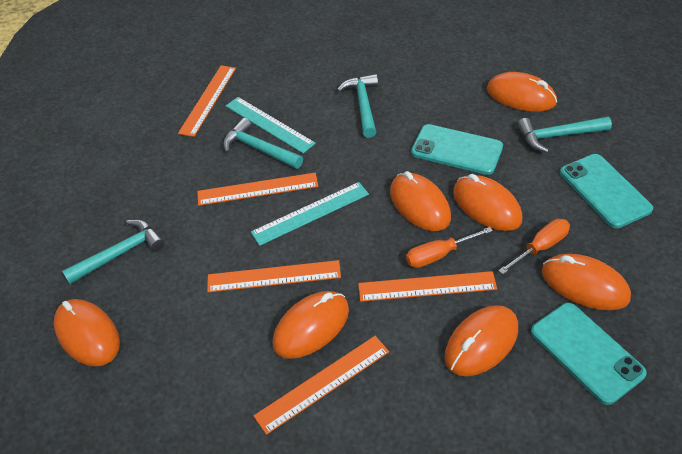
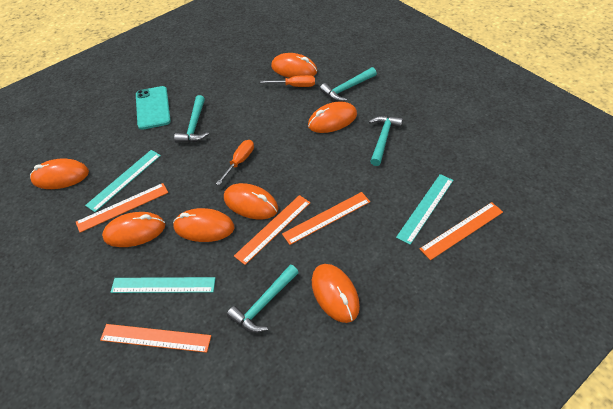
turquoise phone: 3 -> 1
turquoise ruler: 2 -> 3

